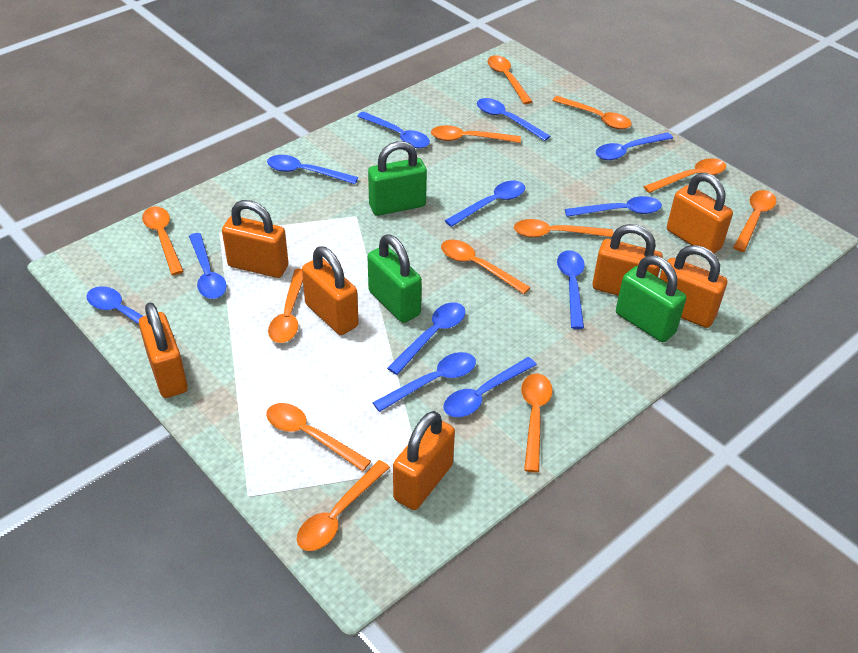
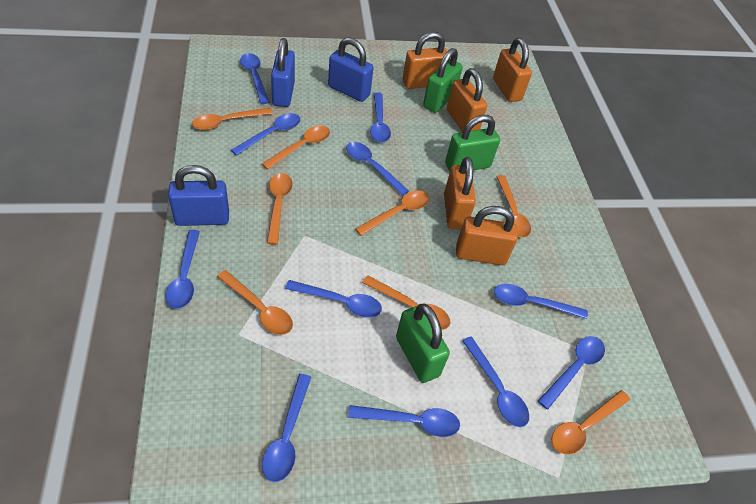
blue padlock: 0 -> 3
blue spoon: 12 -> 11
orange padlock: 7 -> 5
orange spoon: 12 -> 8

